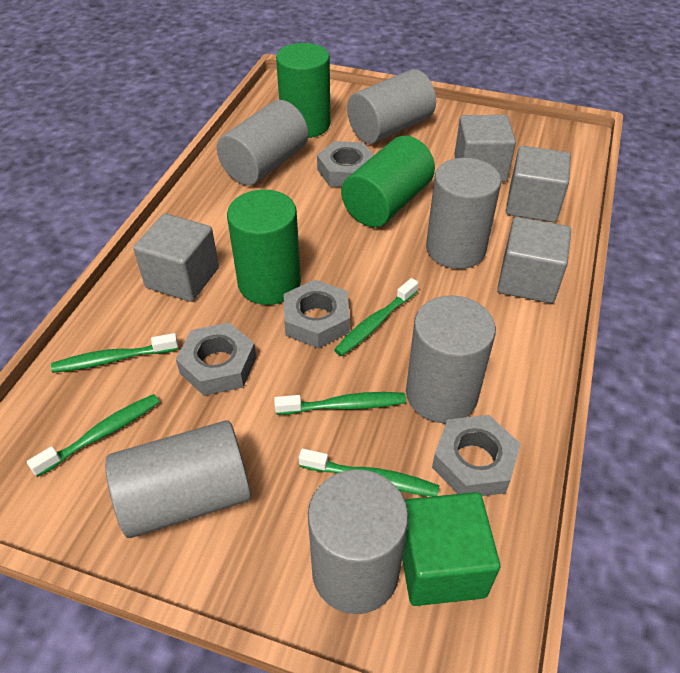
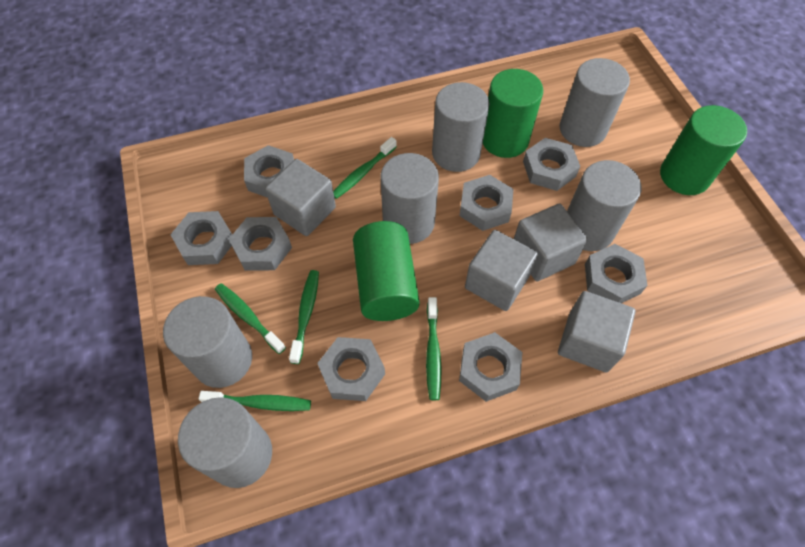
green cube: 1 -> 0
grey nut: 4 -> 8

